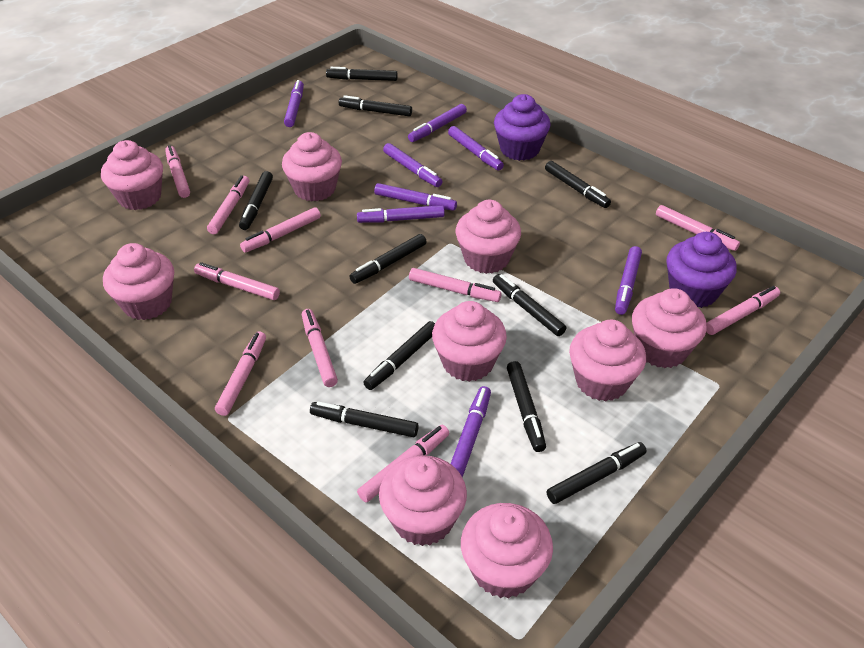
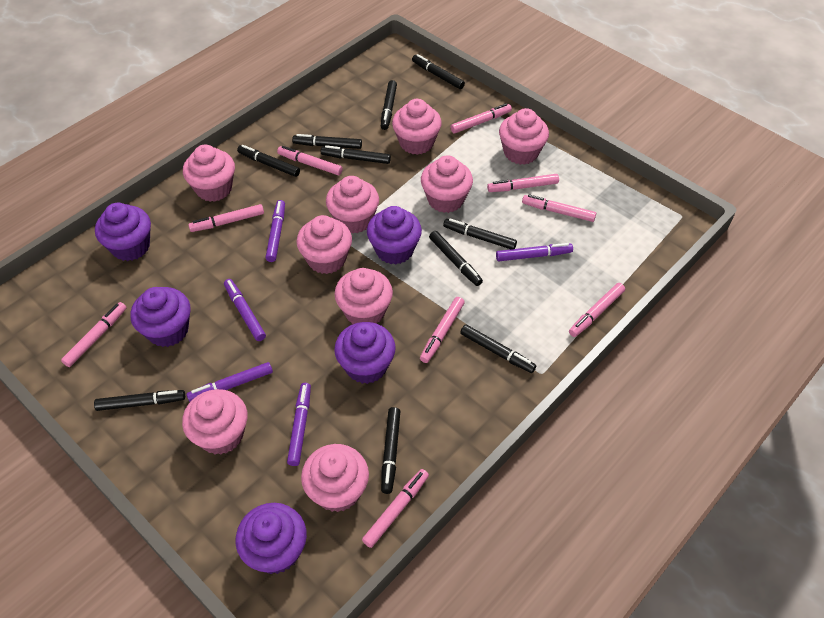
pink marker: 10 -> 9
purple cupcake: 2 -> 5
purple marker: 8 -> 5

